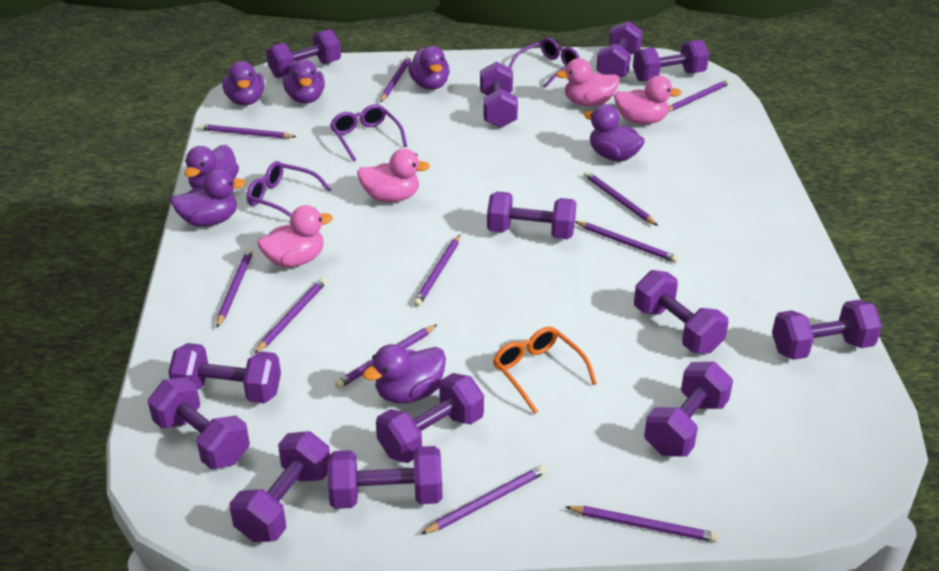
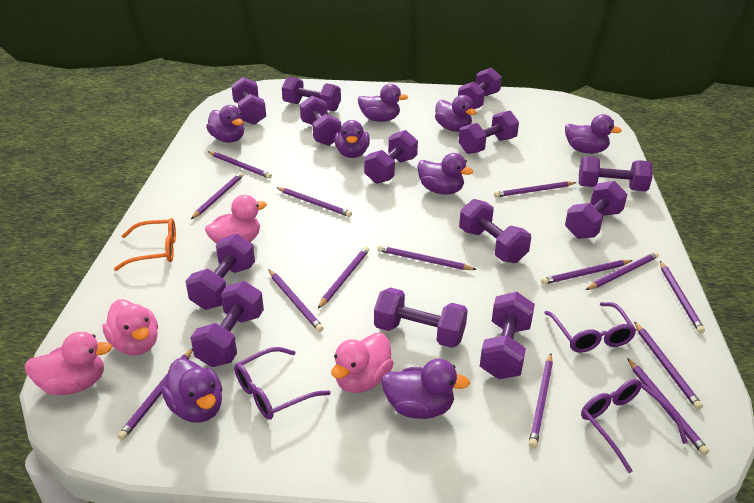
purple duck: 7 -> 8
purple pencil: 11 -> 14

